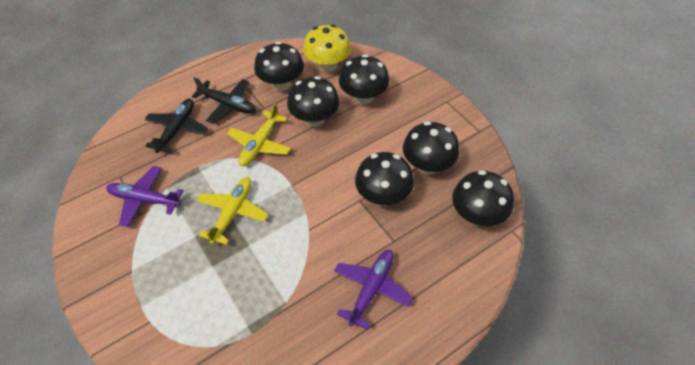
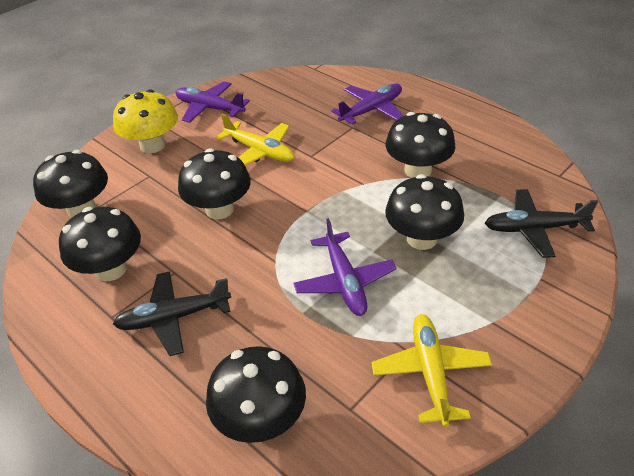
purple plane: 2 -> 3

